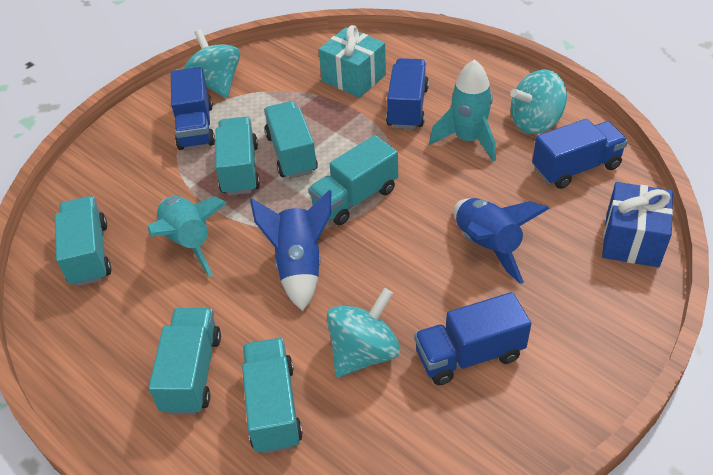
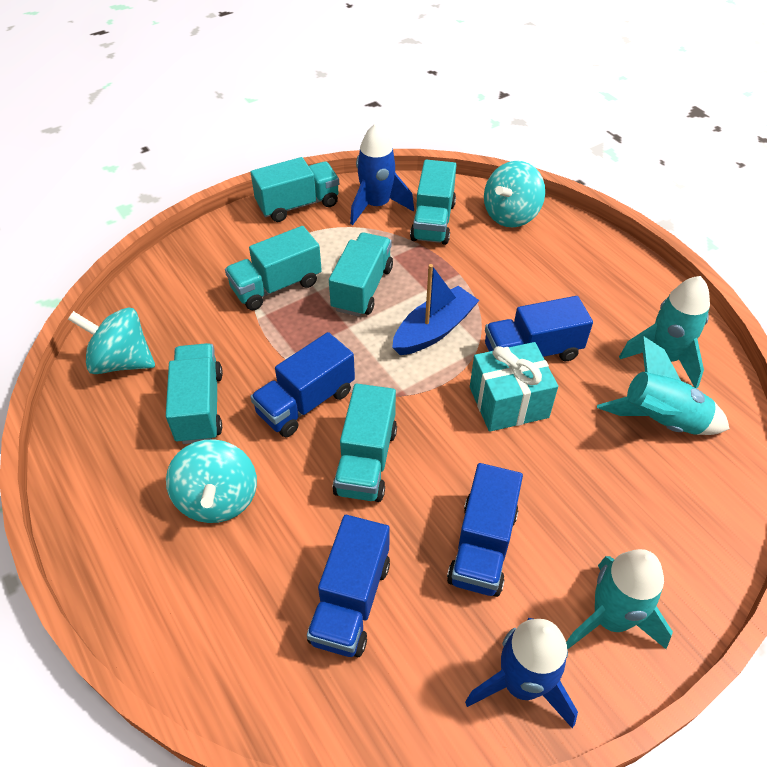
blue boat: 0 -> 1
blue gift: 1 -> 0
turquoise rocket: 2 -> 3

